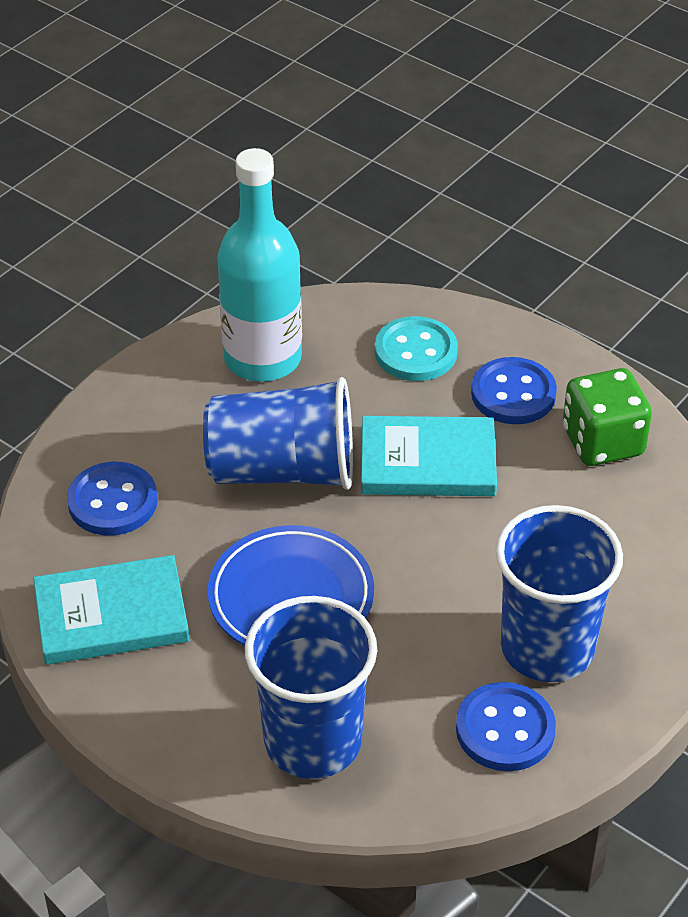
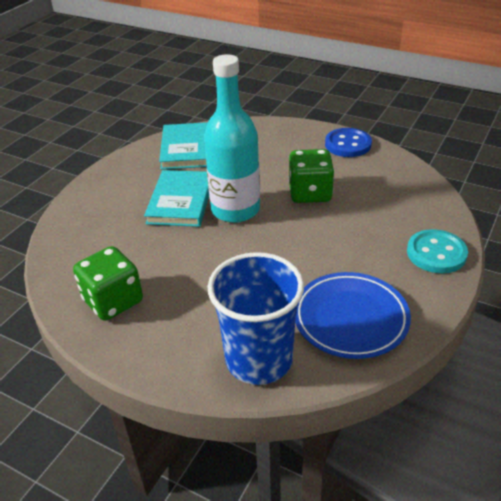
blue button: 3 -> 1
blue cup: 3 -> 1
green dice: 1 -> 2

